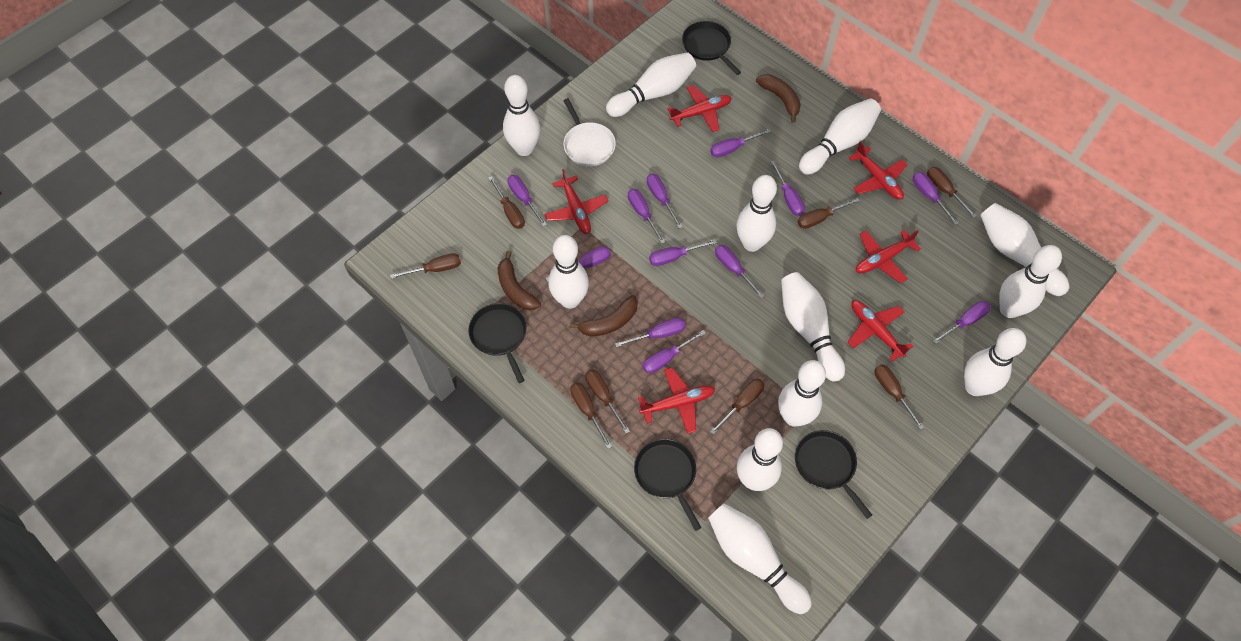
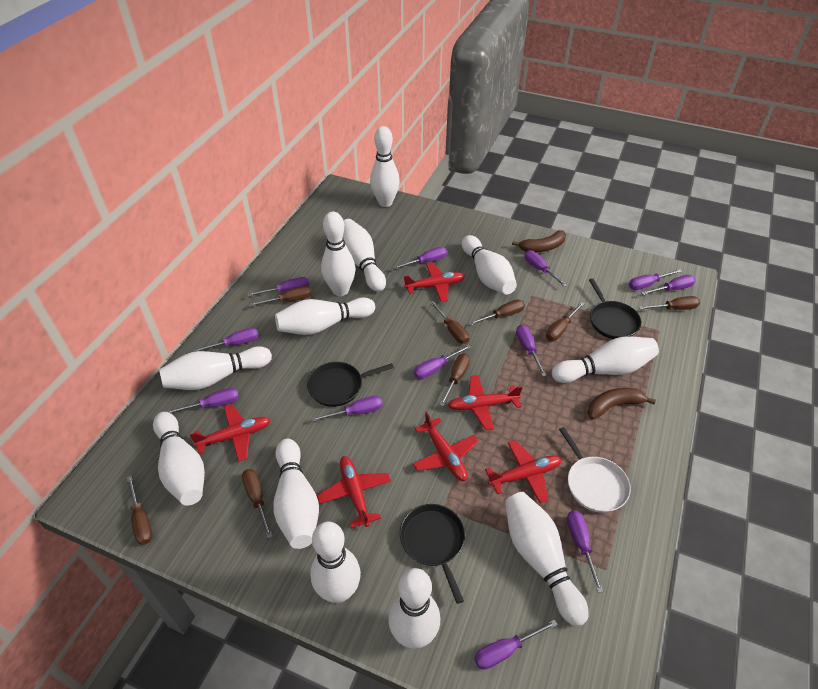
black pan: 4 -> 3
brown banana: 3 -> 2

